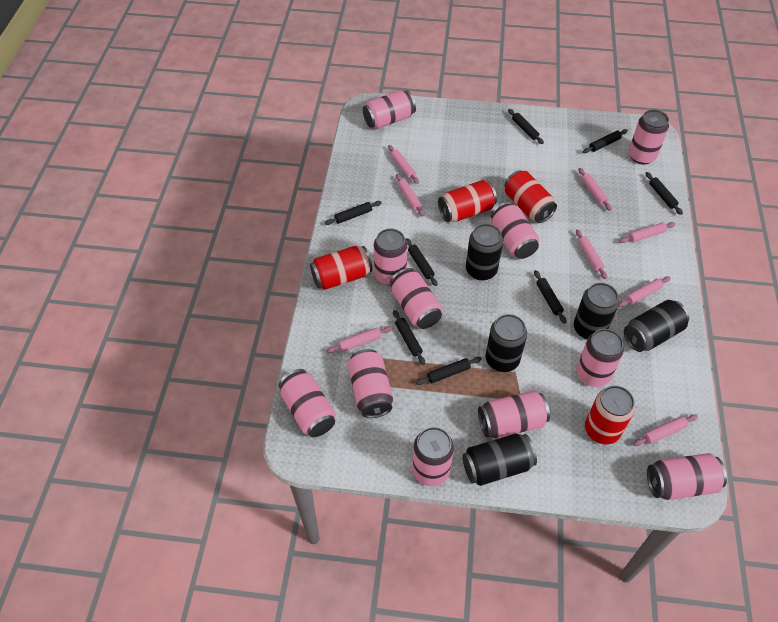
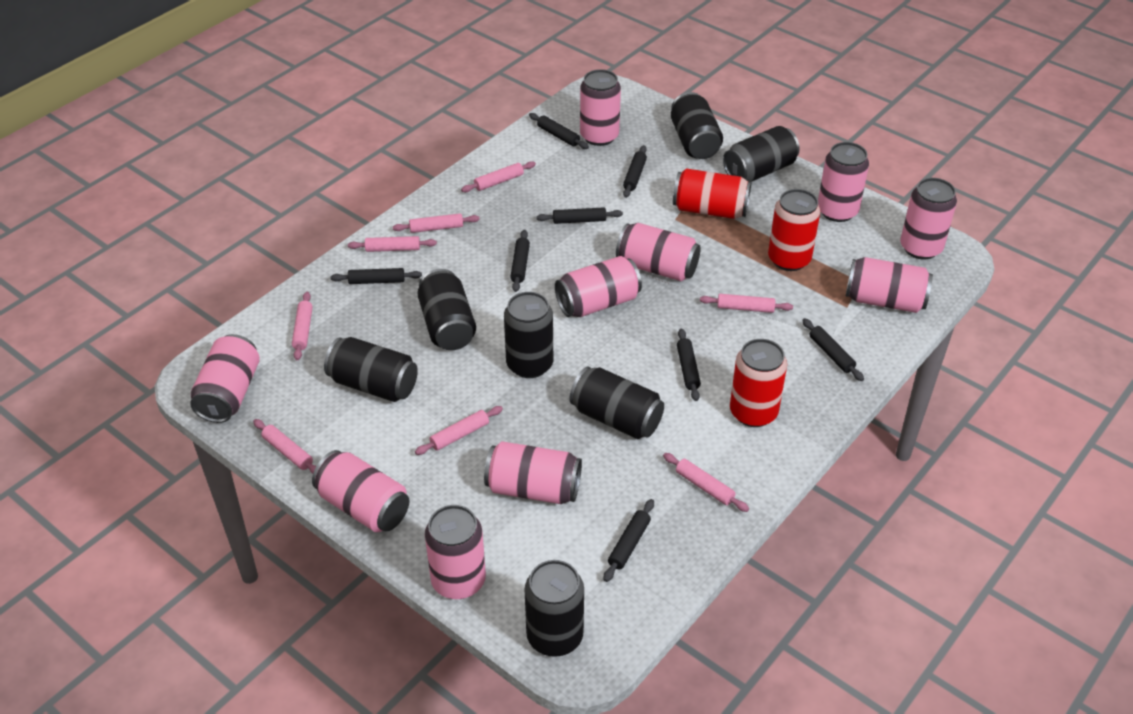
black can: 5 -> 7
pink can: 11 -> 10
red can: 4 -> 3

